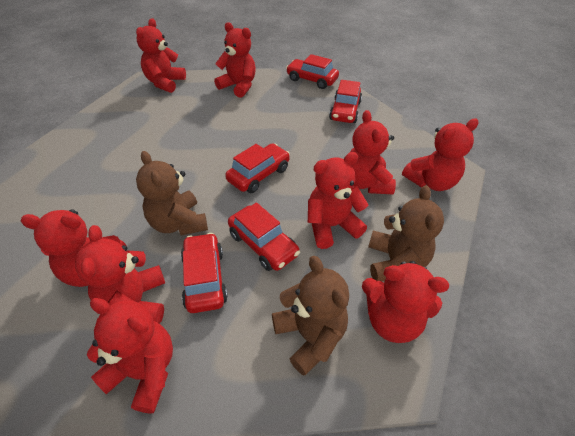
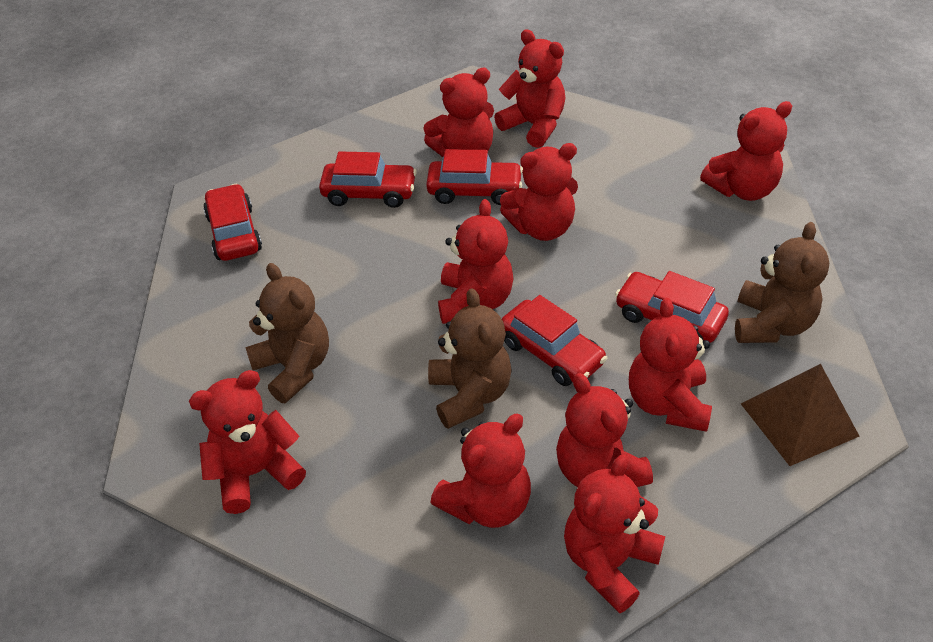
brown pyramid: 0 -> 1
red teddy bear: 9 -> 10

